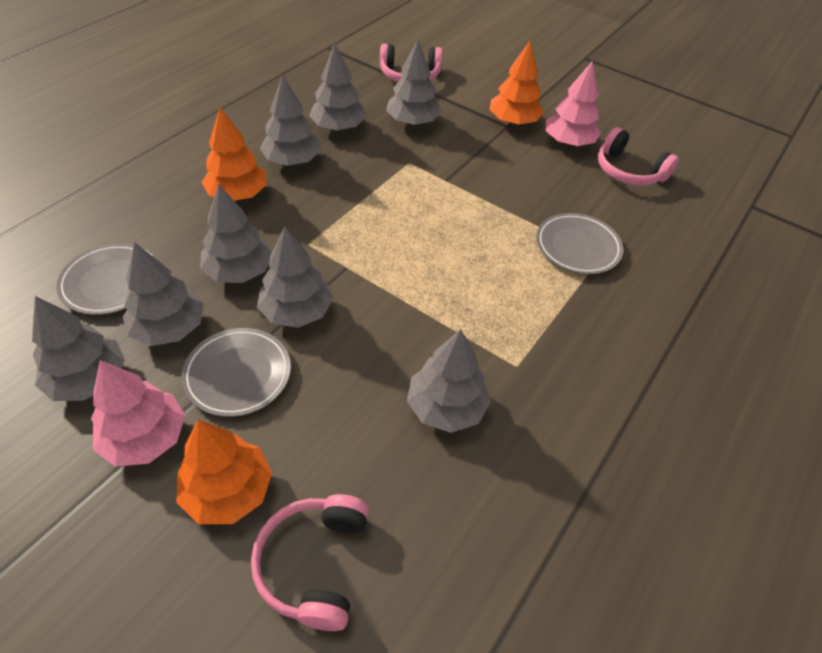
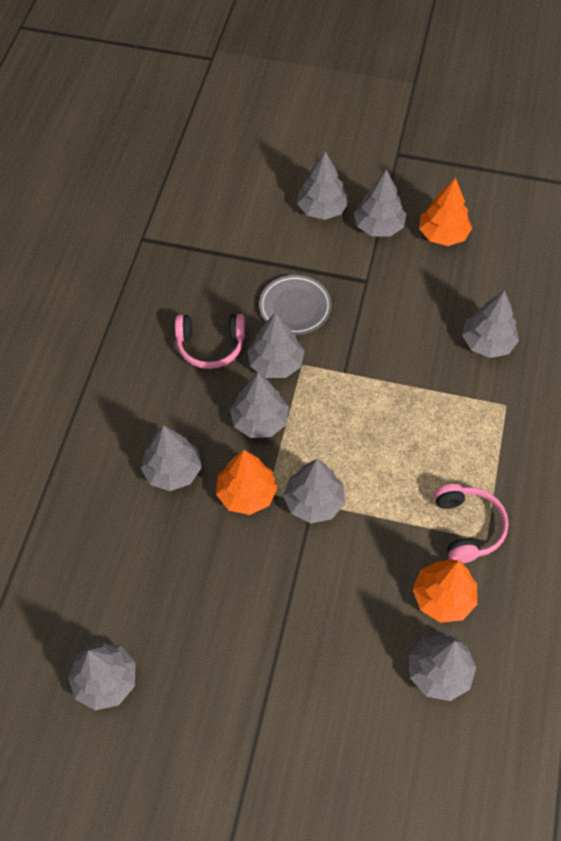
grey plate: 3 -> 1
grey tree: 8 -> 9
pink headphones: 3 -> 2
pink tree: 2 -> 0

